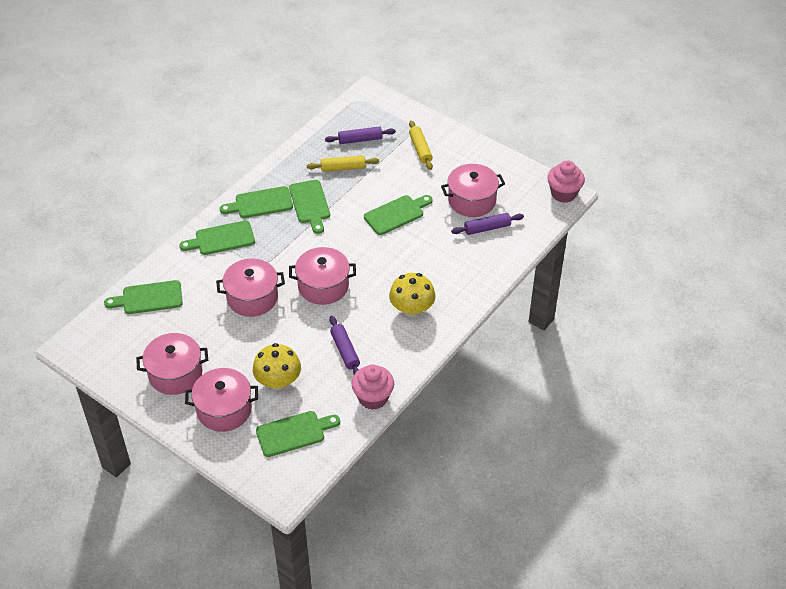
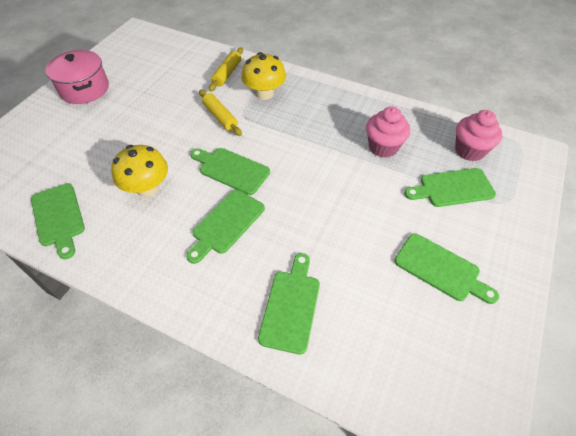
pink pot: 5 -> 1
purple rolling pin: 3 -> 0

